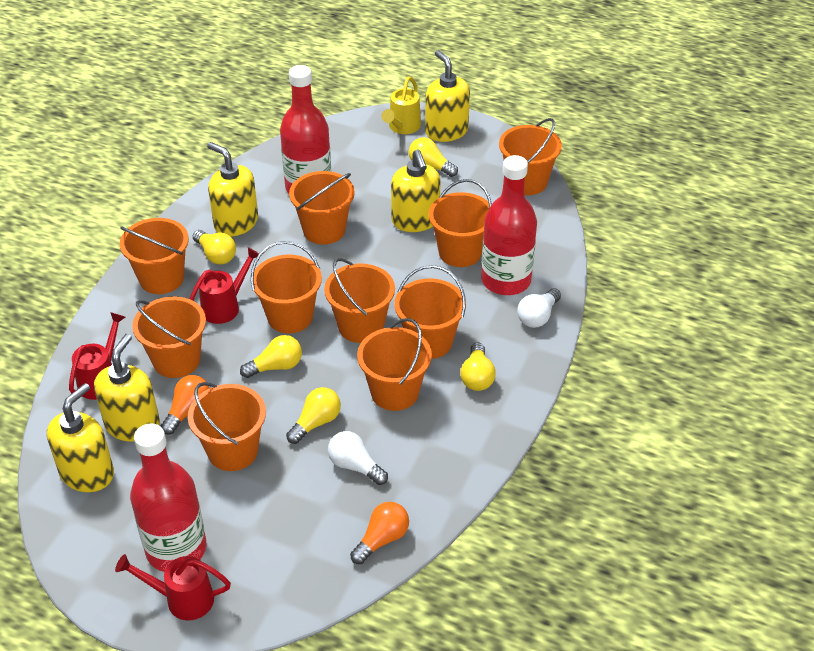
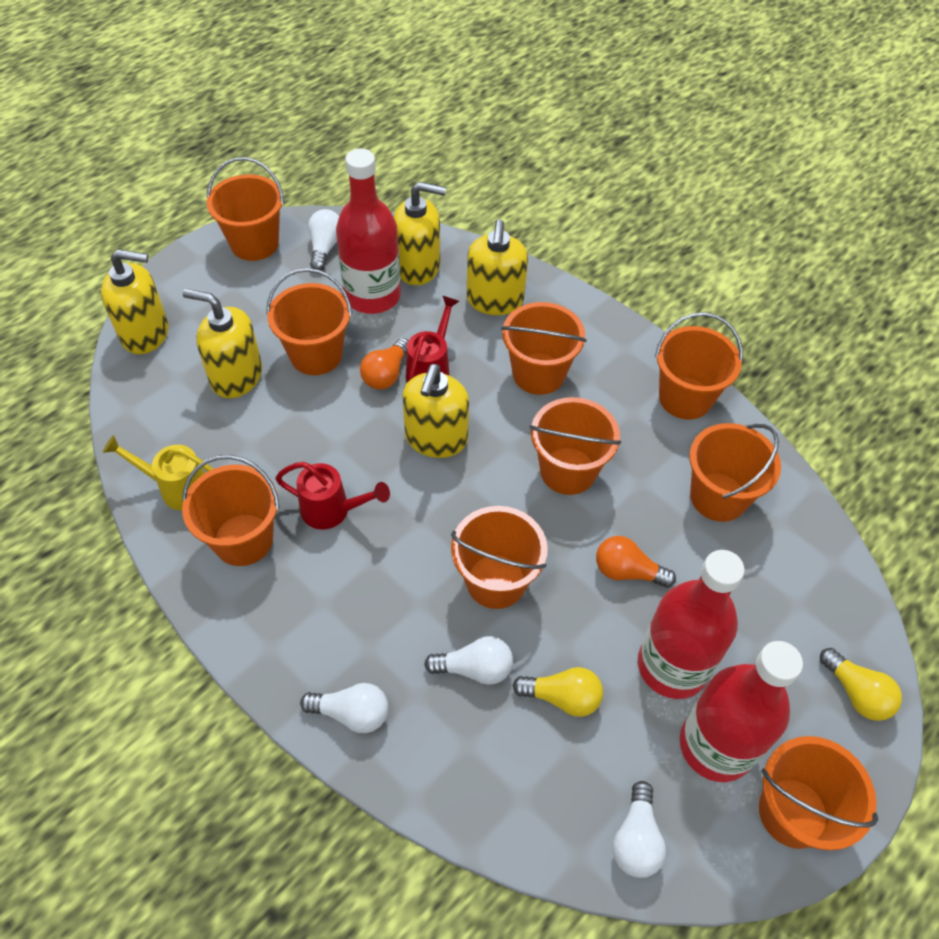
orange bucket: 10 -> 9
red watering can: 3 -> 2
white light bulb: 2 -> 4
yellow light bulb: 5 -> 2

